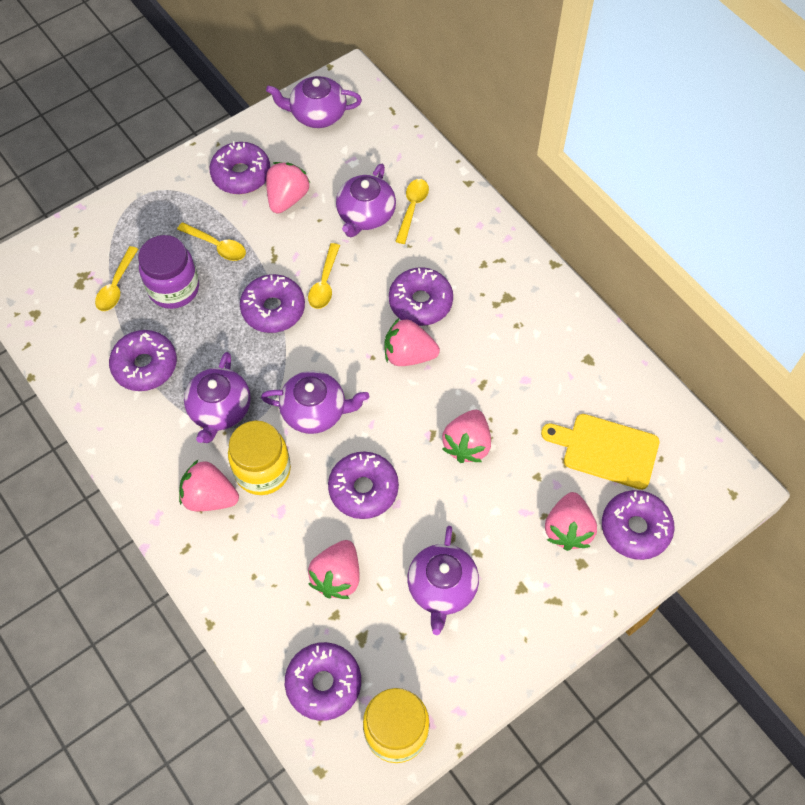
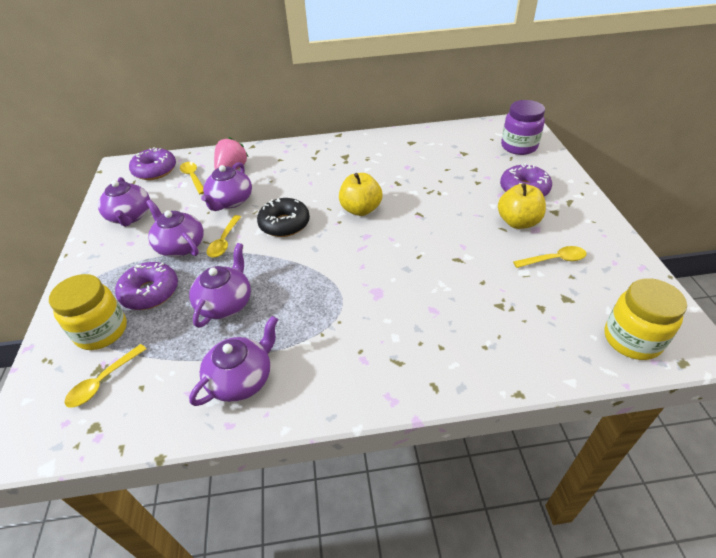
black donut: 0 -> 1
pink strawberry: 6 -> 1
purple donut: 7 -> 3
yellow apple: 0 -> 2
yellow cutting board: 1 -> 0

